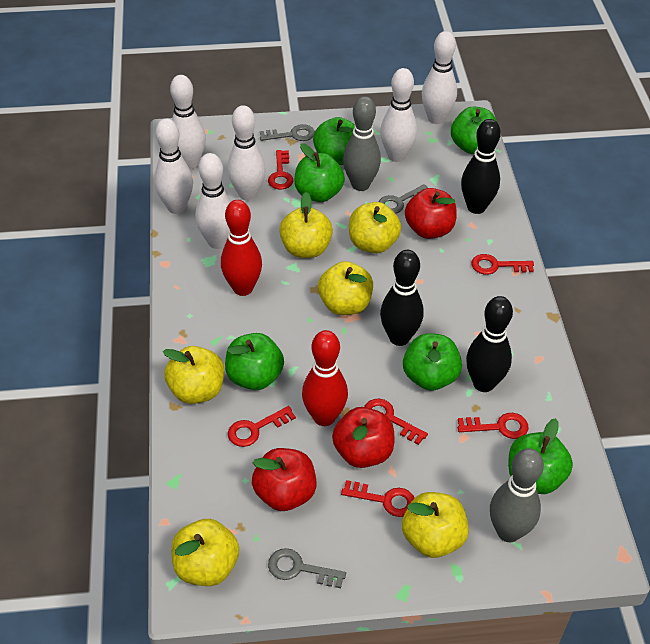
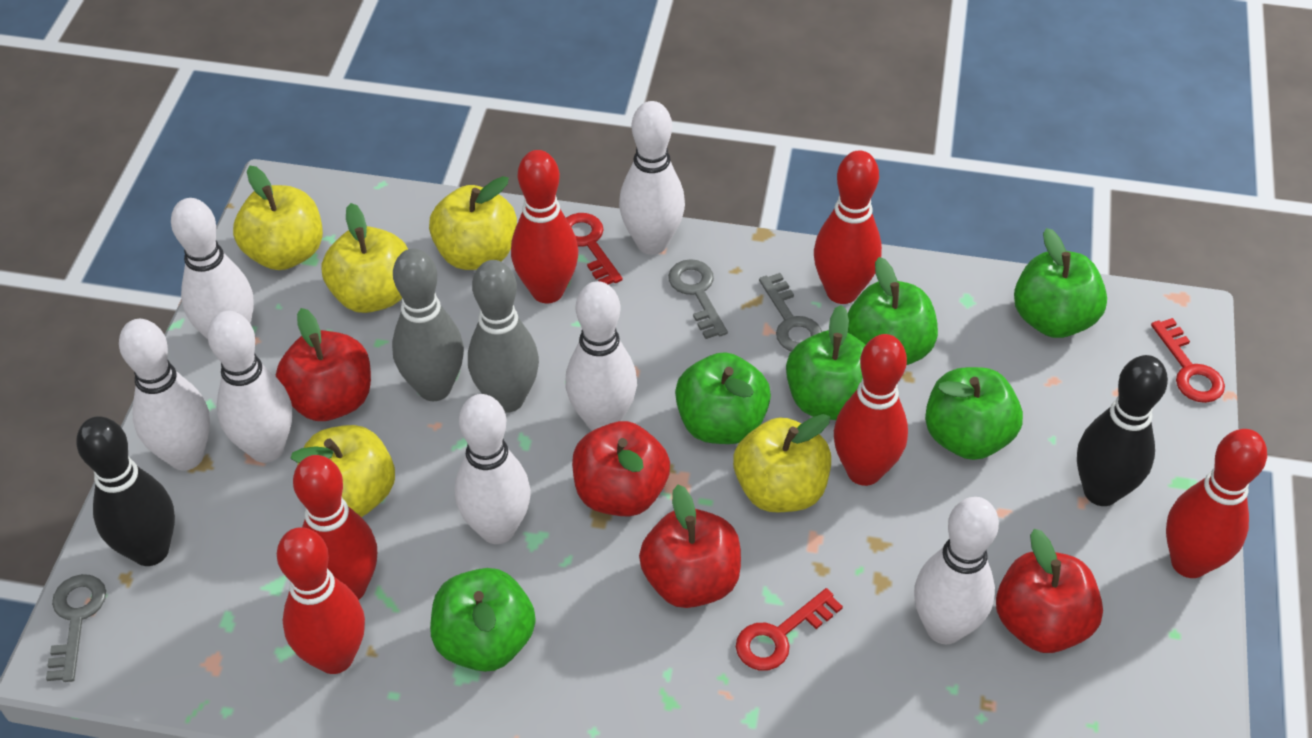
black bowling pin: 3 -> 2
red apple: 3 -> 4
red bowling pin: 2 -> 6
red key: 6 -> 3
white bowling pin: 6 -> 7
yellow apple: 6 -> 5

